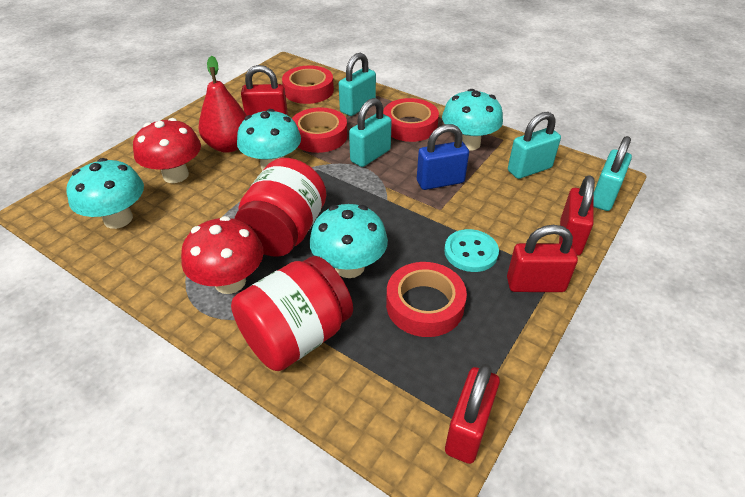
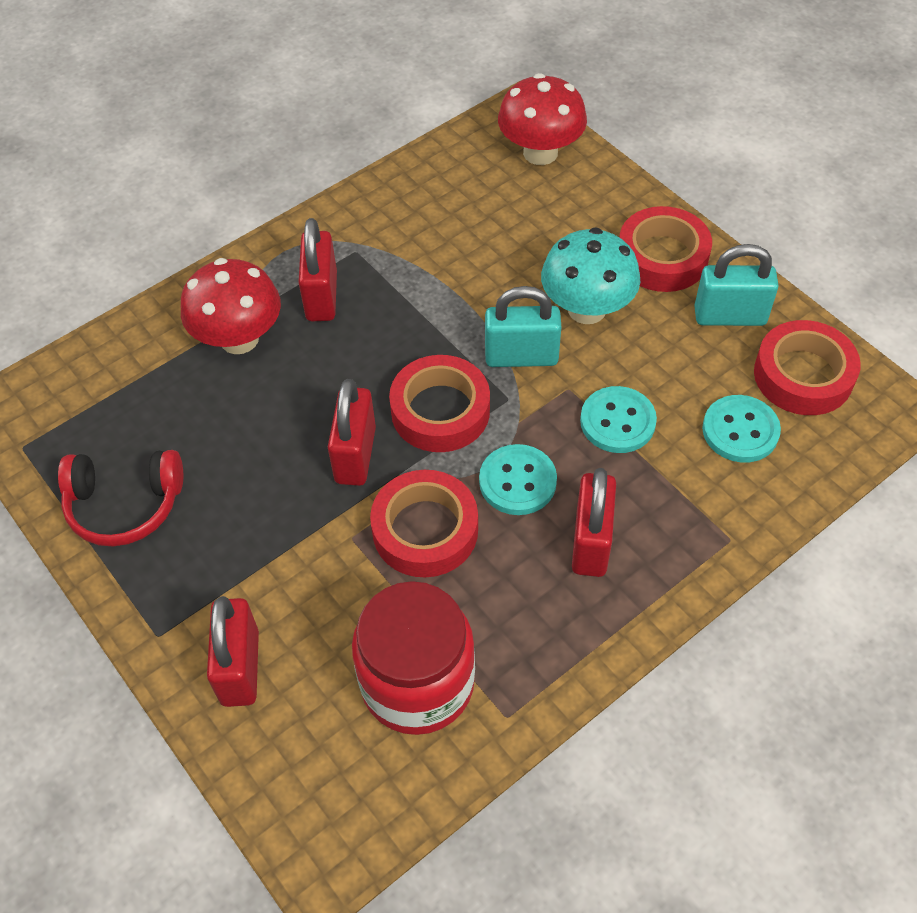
blue padlock: 1 -> 0
red headphones: 0 -> 1
red jar: 2 -> 1
red pear: 1 -> 0
turquoise button: 1 -> 3
turquoise mushroom: 4 -> 1
turquoise padlock: 4 -> 2

